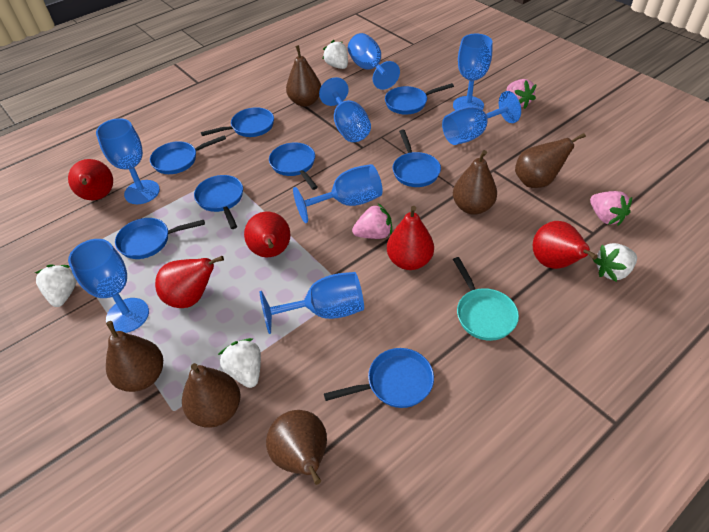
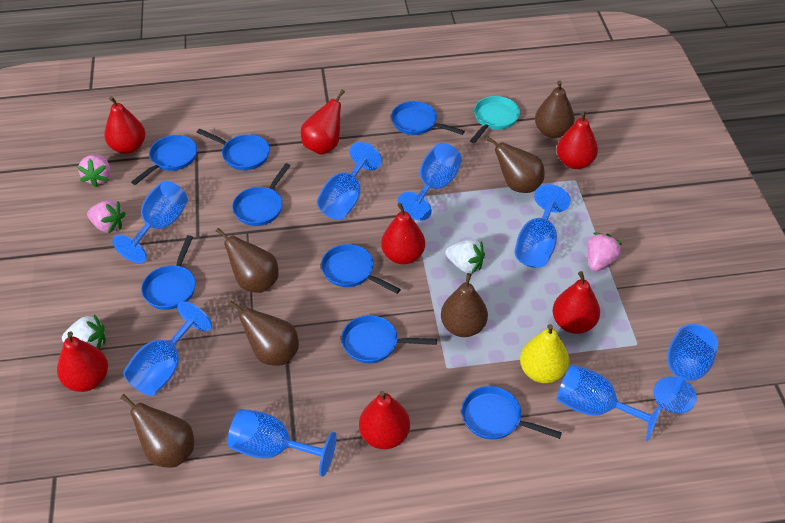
red pear: 5 -> 7
white strawberry: 4 -> 2
yellow pear: 0 -> 1

